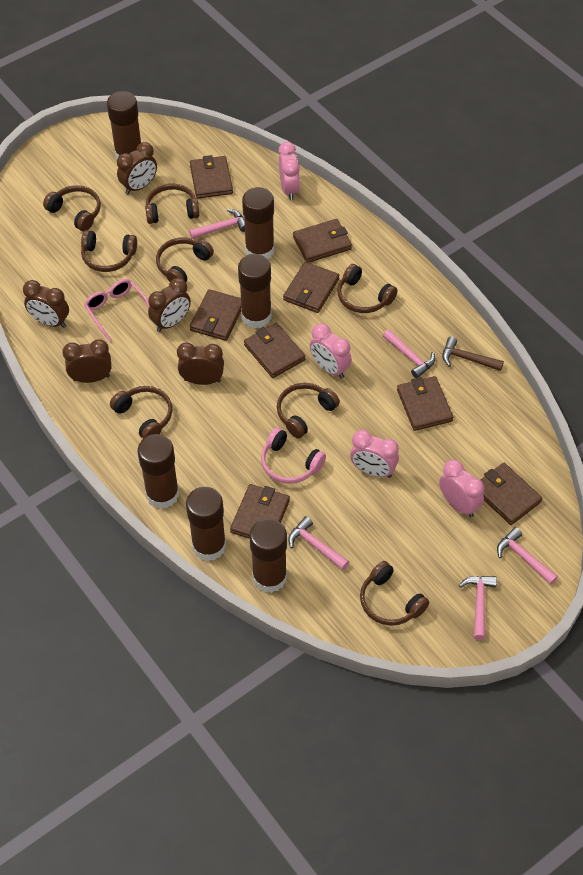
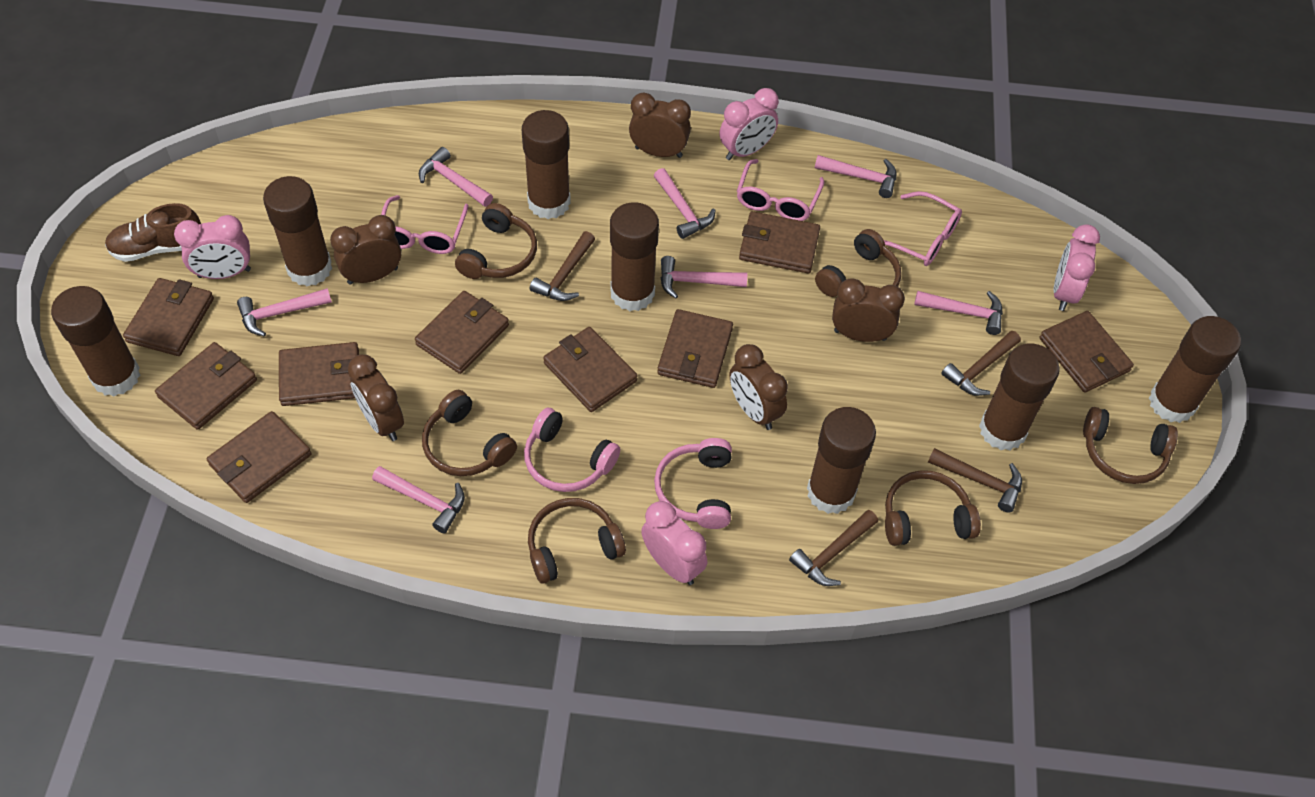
brown glue stick: 6 -> 7
brown hammer: 1 -> 4
brown headphones: 8 -> 6
brown shoe: 0 -> 1
brown wallet: 8 -> 9
pink glasses: 1 -> 3
pink hammer: 5 -> 7
pink headphones: 1 -> 2

